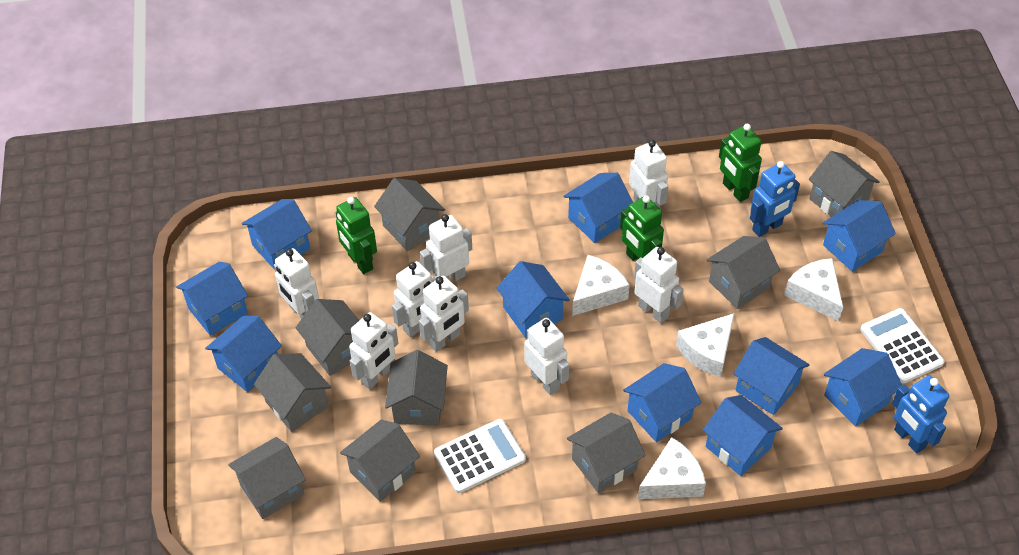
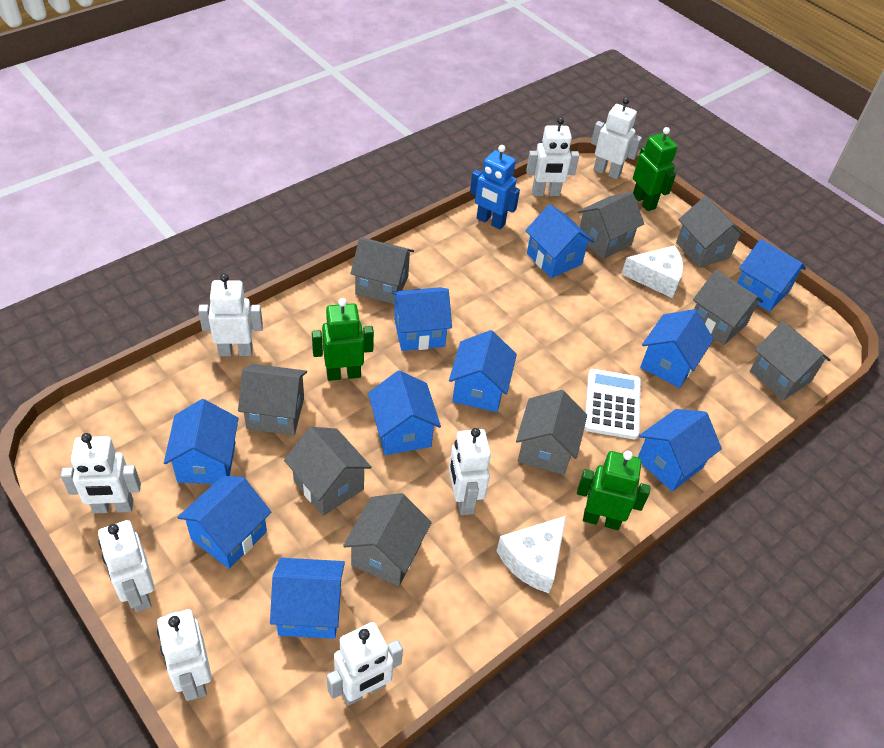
blue robot: 2 -> 1
white calculator: 2 -> 1
white cheese: 4 -> 2

